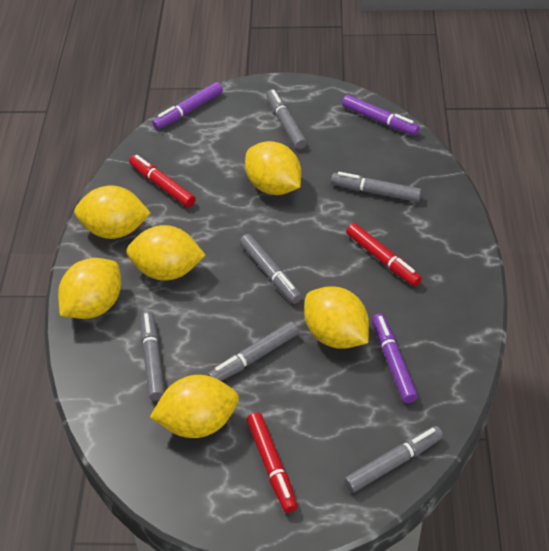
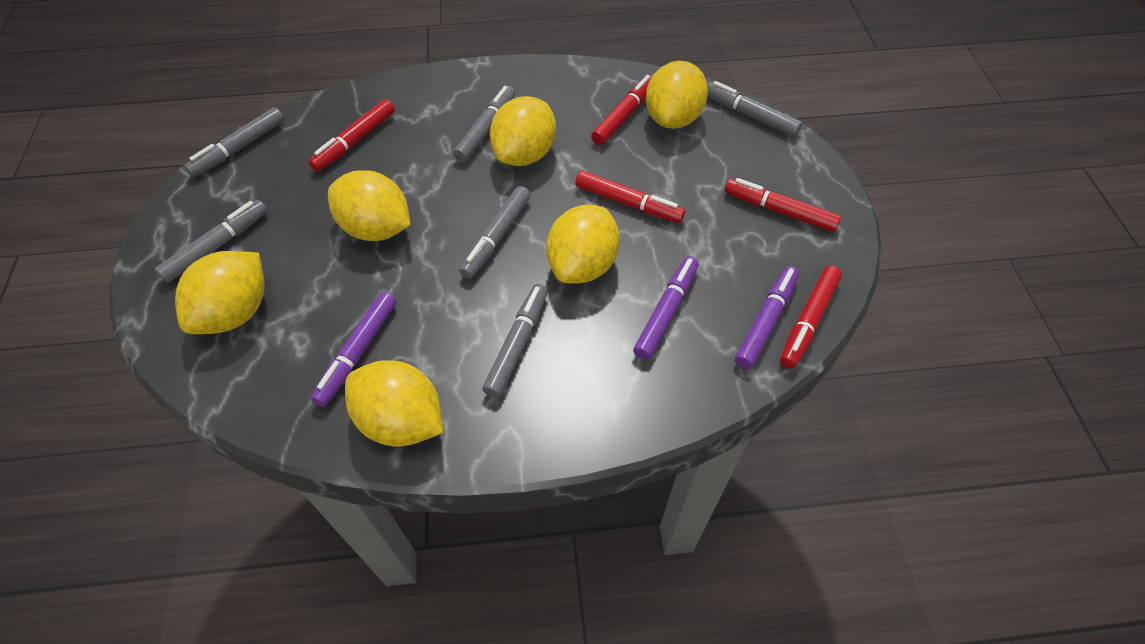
red marker: 3 -> 5

